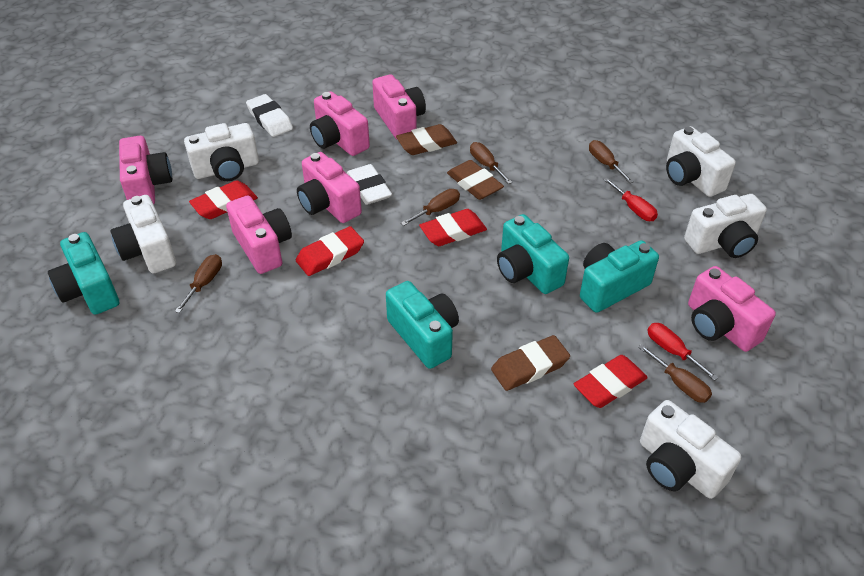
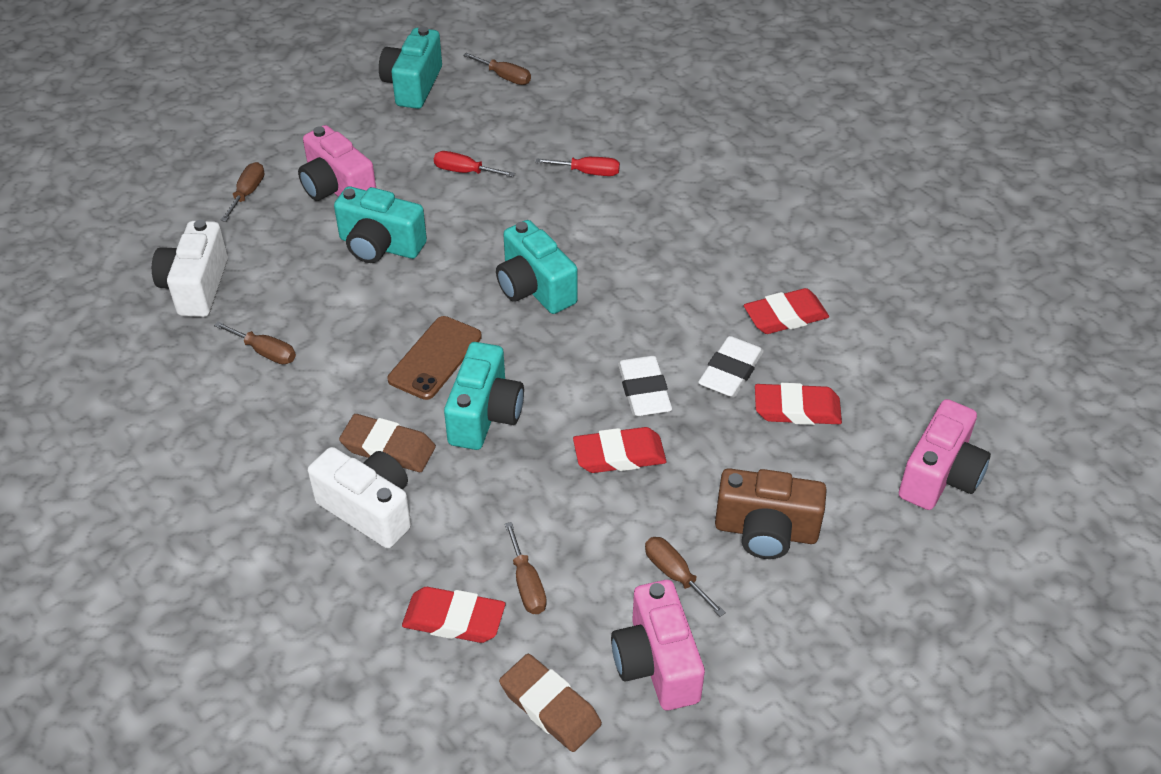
brown camera: 0 -> 1
brown eraser: 3 -> 2
brown phone: 0 -> 1
pink camera: 6 -> 3
white camera: 5 -> 2

